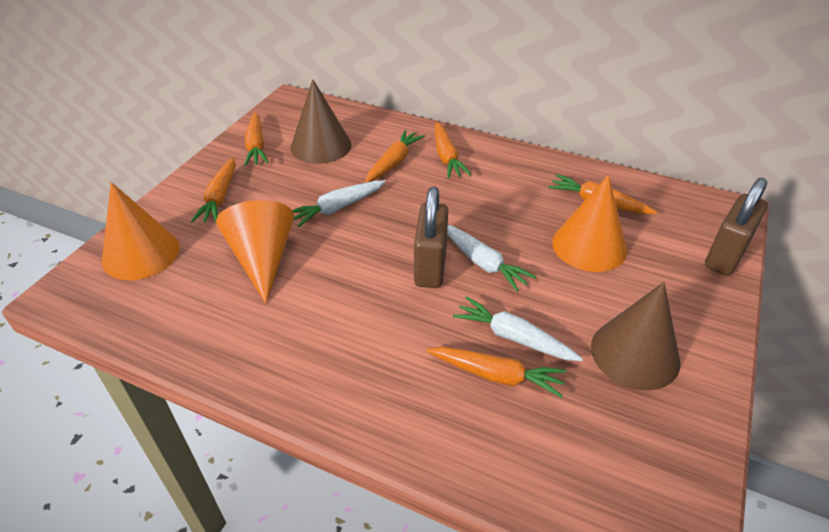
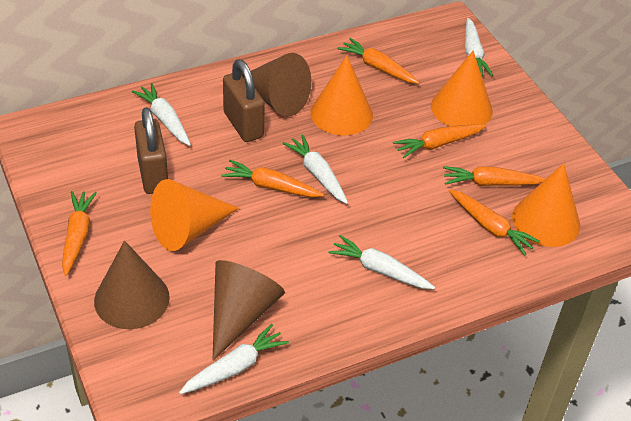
brown cone: 2 -> 3
orange cone: 3 -> 4
white carrot: 3 -> 5

